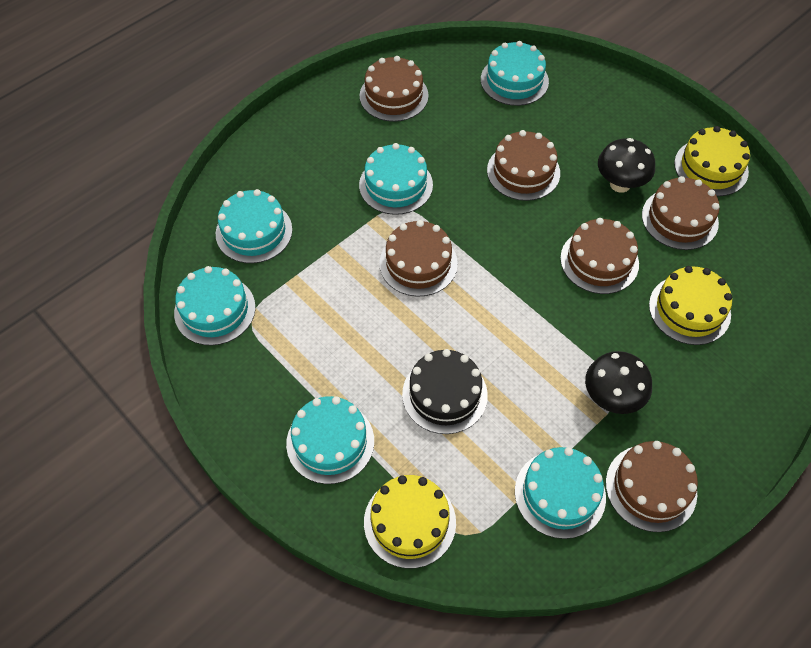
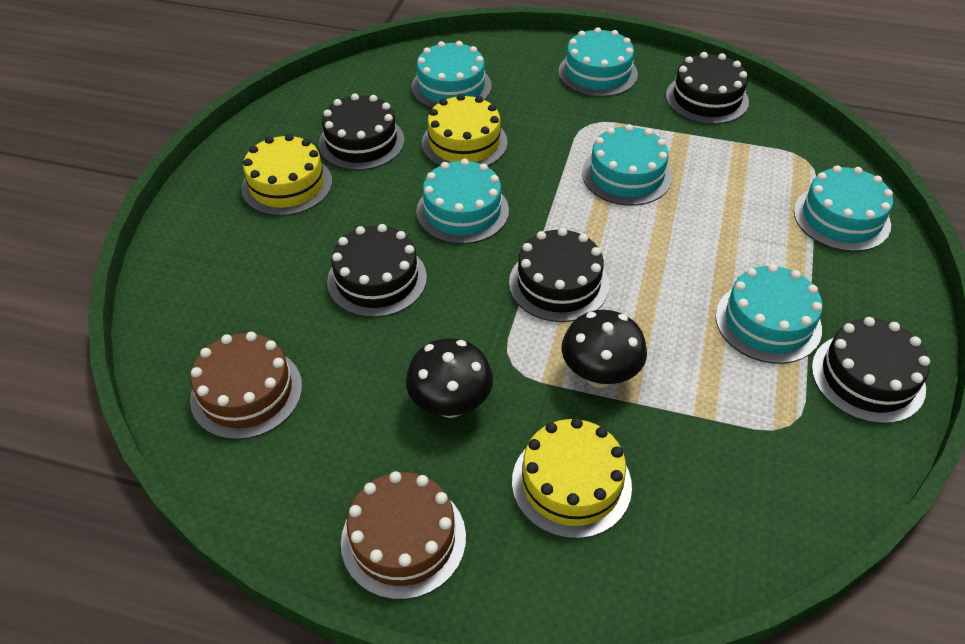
black cake: 1 -> 5
brown cake: 6 -> 2

